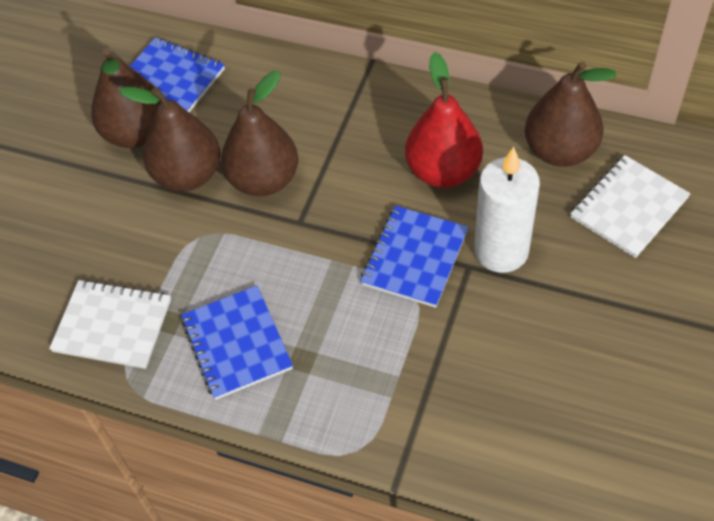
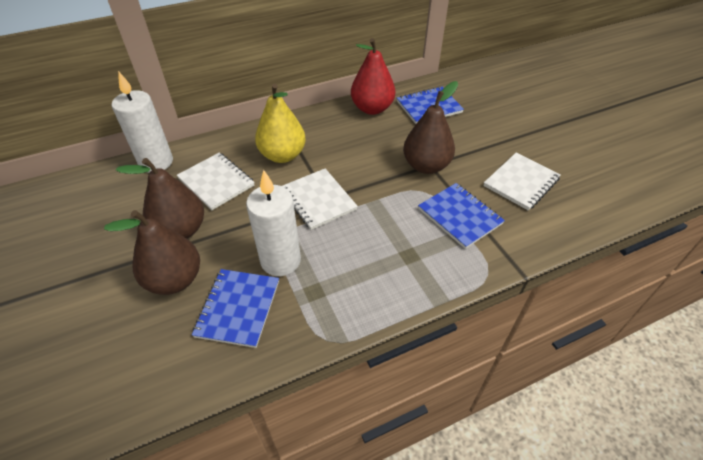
brown pear: 4 -> 3
white candle: 1 -> 2
white notebook: 2 -> 3
yellow pear: 0 -> 1

